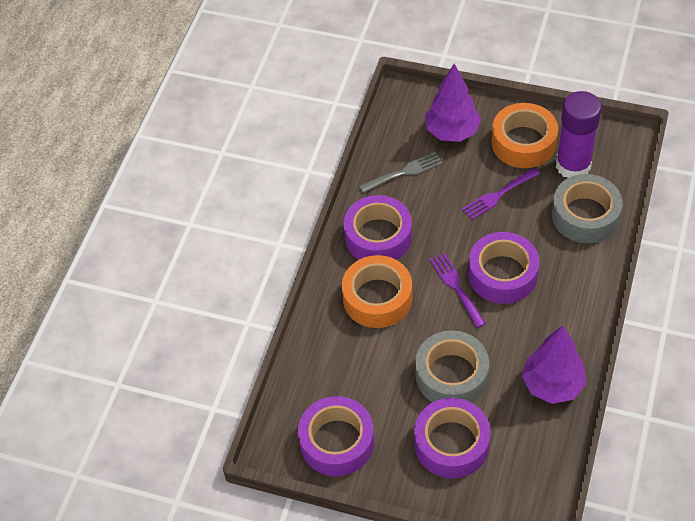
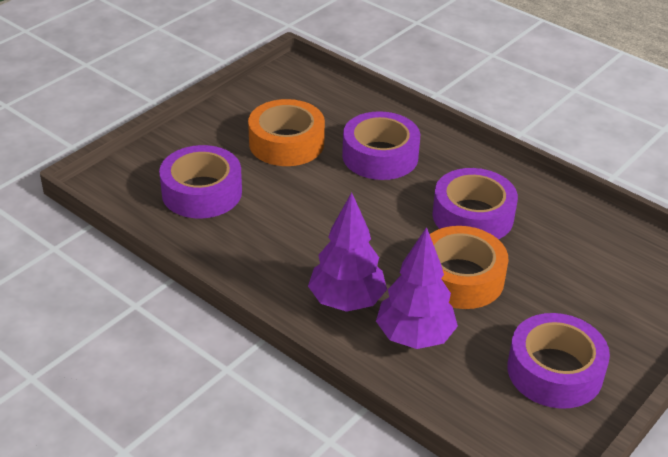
grey fork: 1 -> 0
grey tape: 2 -> 0
purple fork: 2 -> 0
purple glue stick: 1 -> 0

